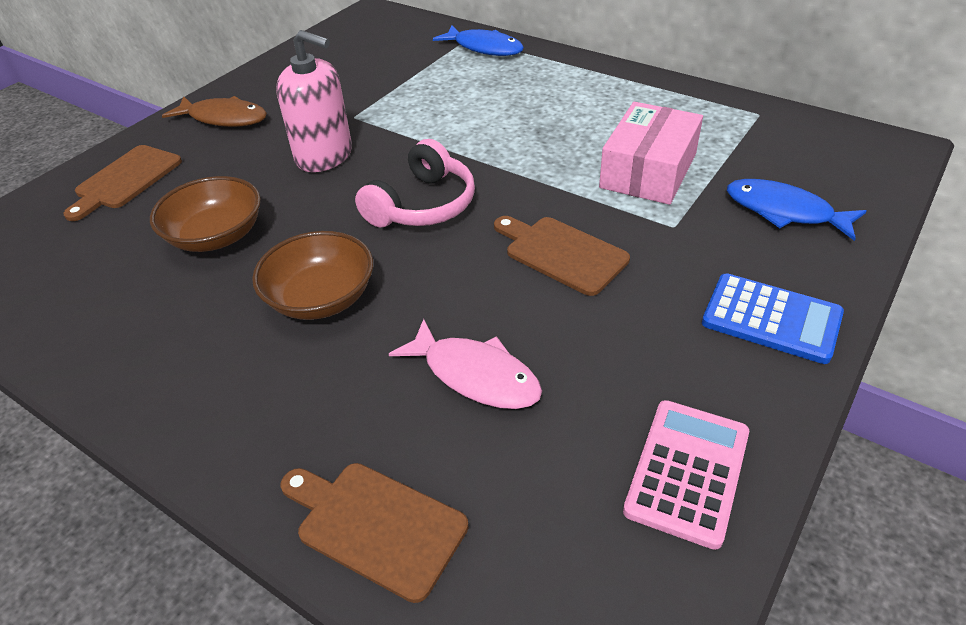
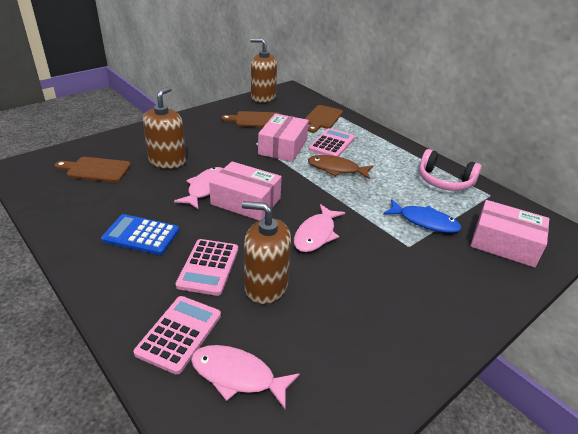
blue fish: 2 -> 1
brown bowl: 2 -> 0
brown soap dispenser: 0 -> 3
pink box: 1 -> 3
pink calculator: 1 -> 3
pink fish: 1 -> 3
pink soap dispenser: 1 -> 0

